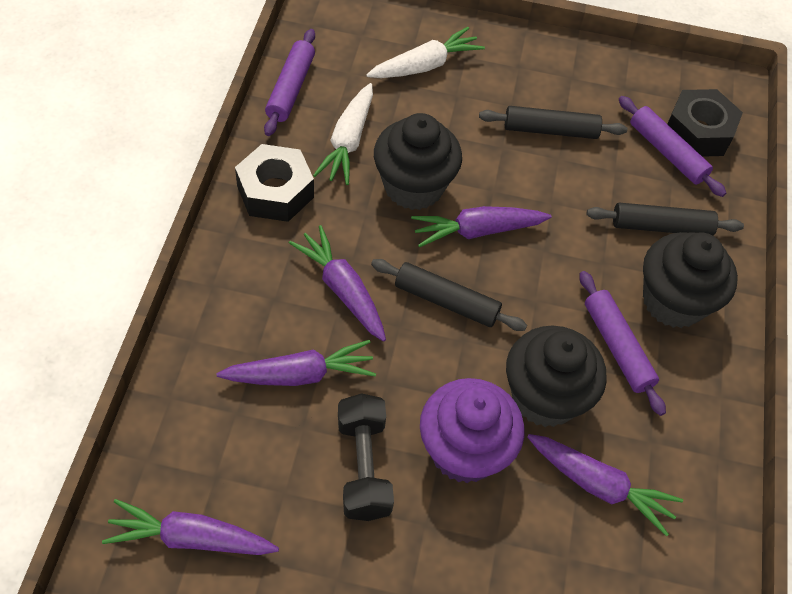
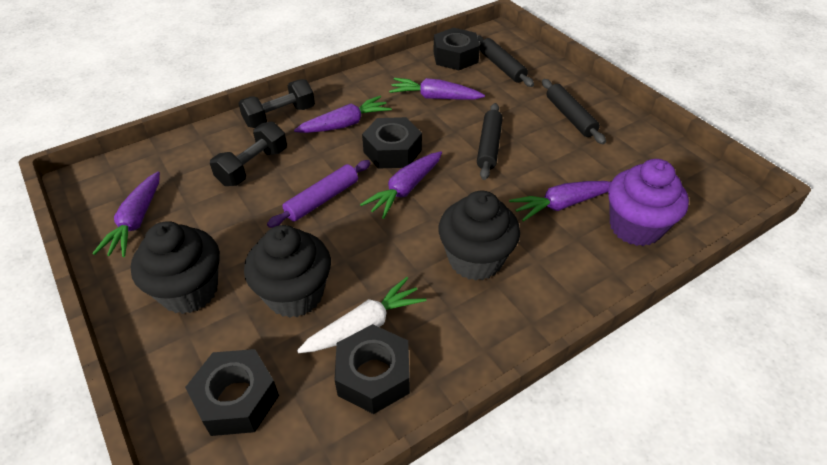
black dumbbell: 1 -> 2
black nut: 2 -> 4
purple rolling pin: 3 -> 1
white carrot: 2 -> 1

